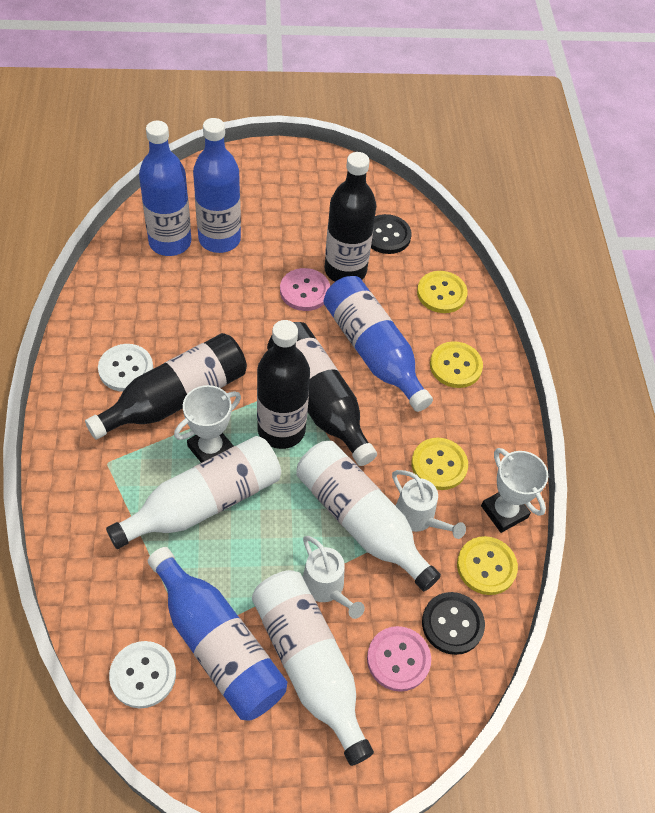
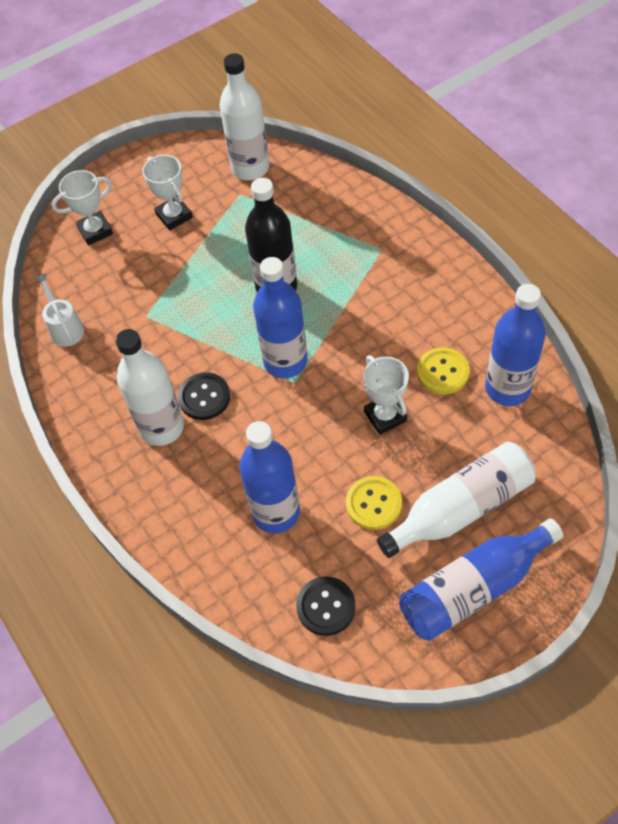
black bottle: 4 -> 1
pink button: 2 -> 0
white button: 2 -> 0
white trophy: 2 -> 3
white watering can: 2 -> 1
yellow button: 4 -> 2

